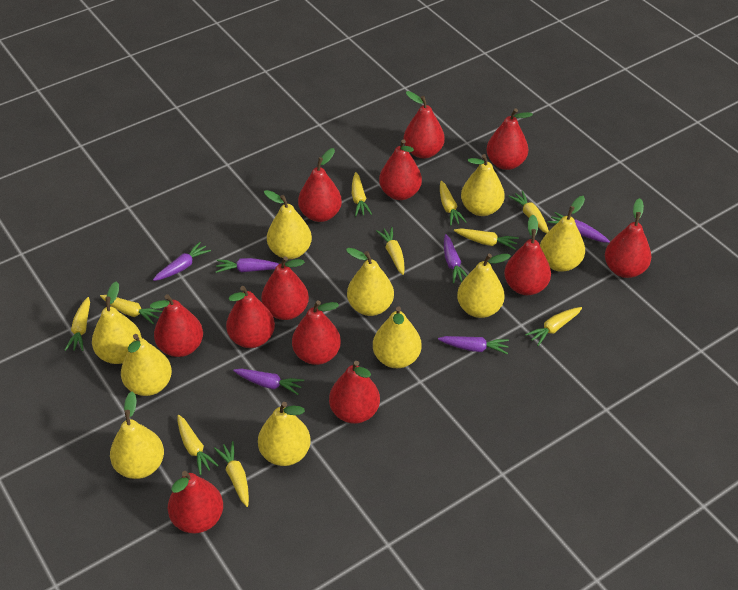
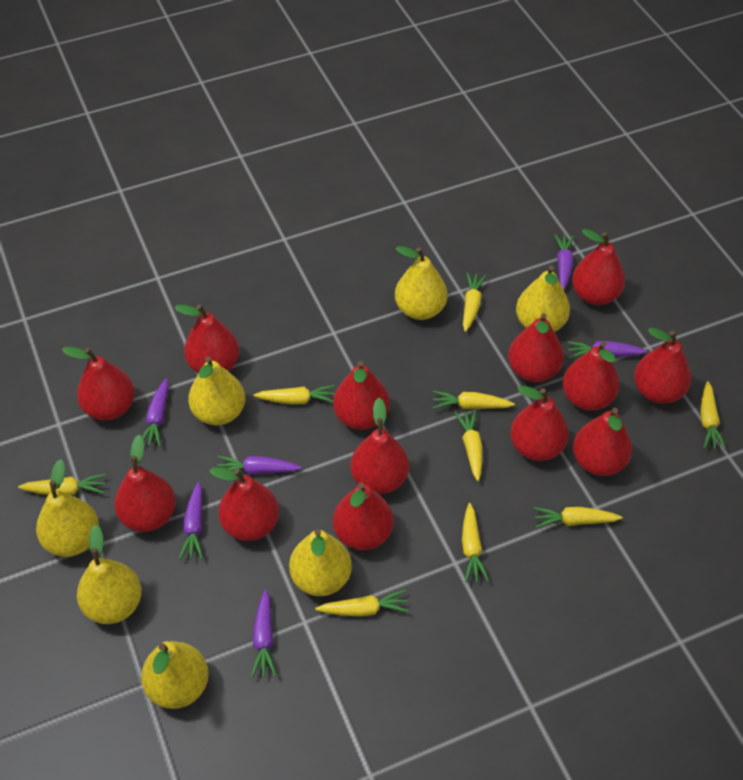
red pear: 12 -> 13
yellow carrot: 10 -> 9
yellow pear: 10 -> 7

